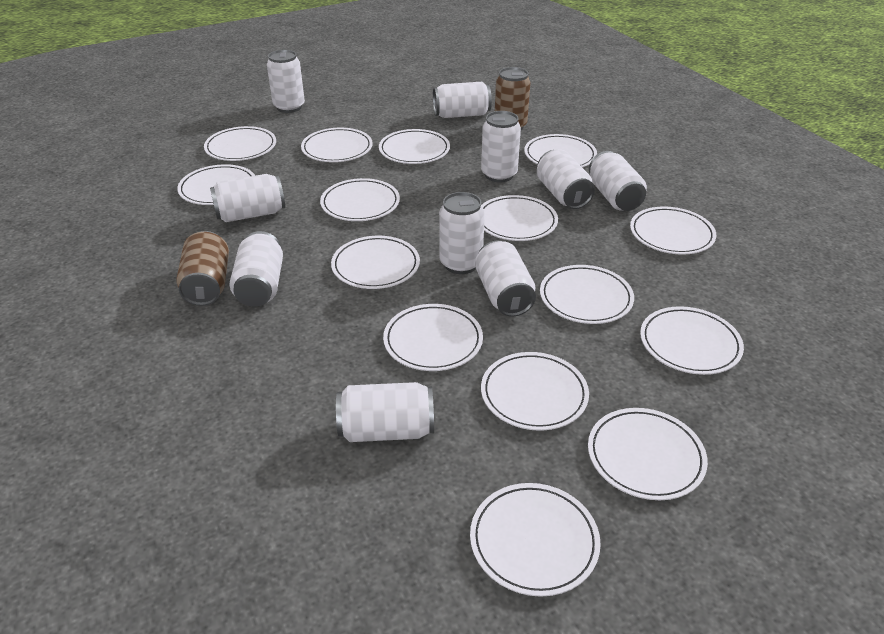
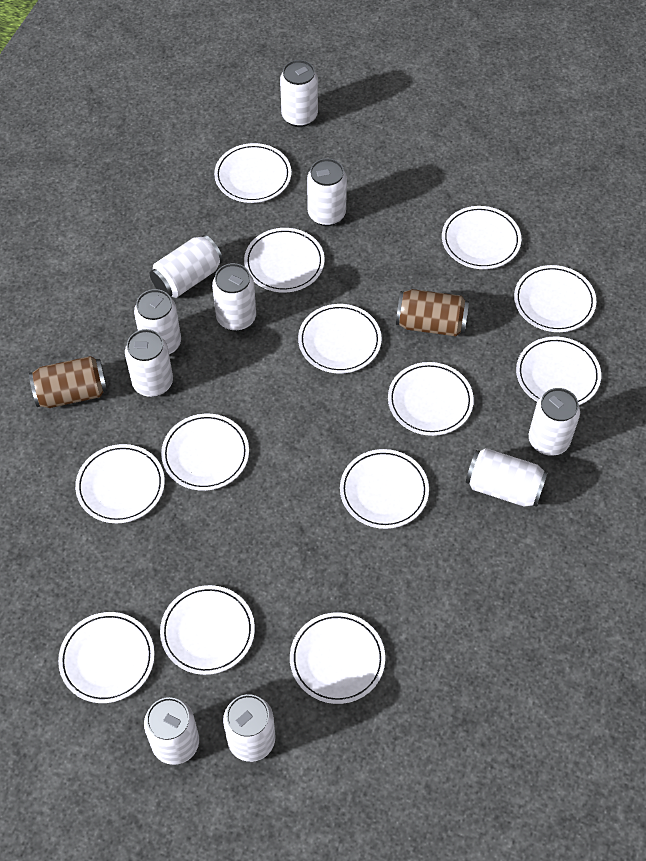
white plate: 15 -> 13

